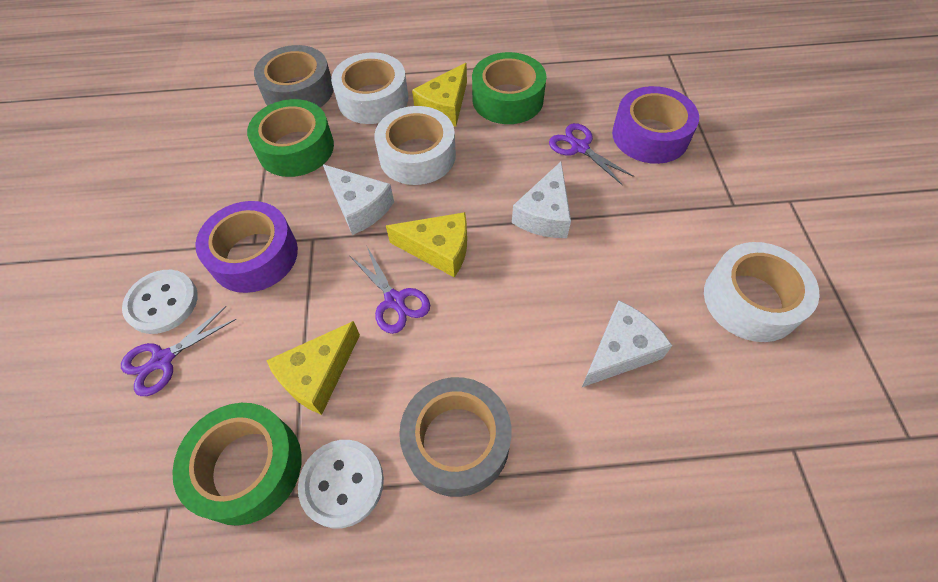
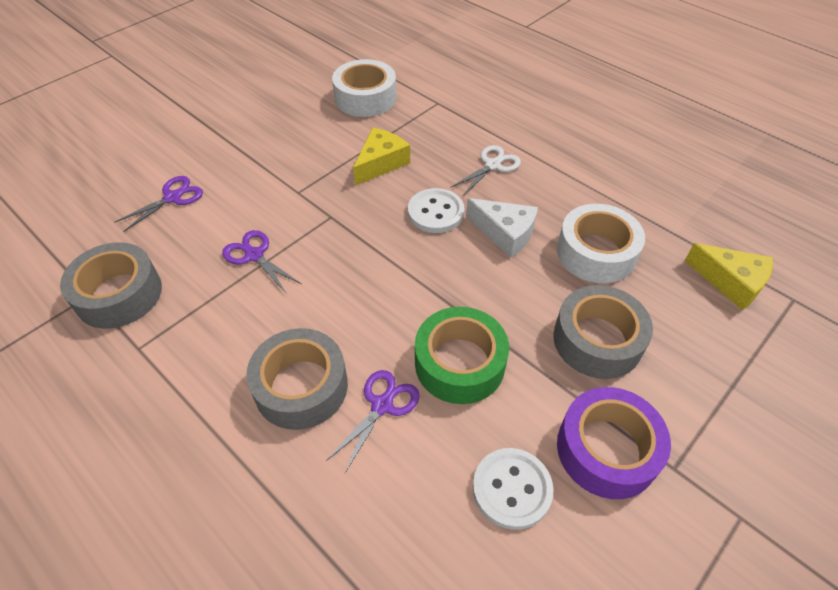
green tape: 3 -> 1
grey tape: 2 -> 3
purple tape: 2 -> 1
white cheese: 3 -> 1
white scissors: 0 -> 1
white tape: 3 -> 2
yellow cheese: 3 -> 2

